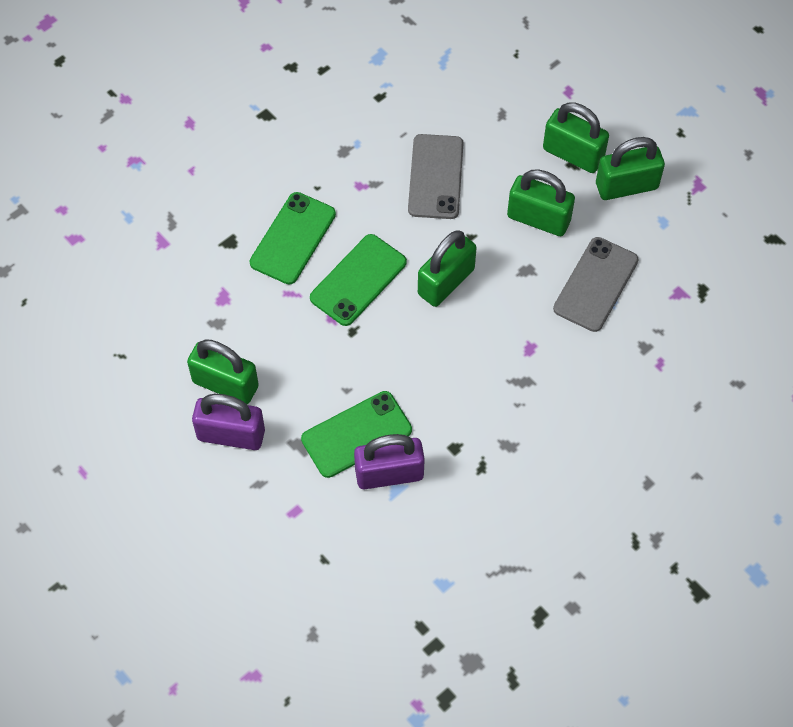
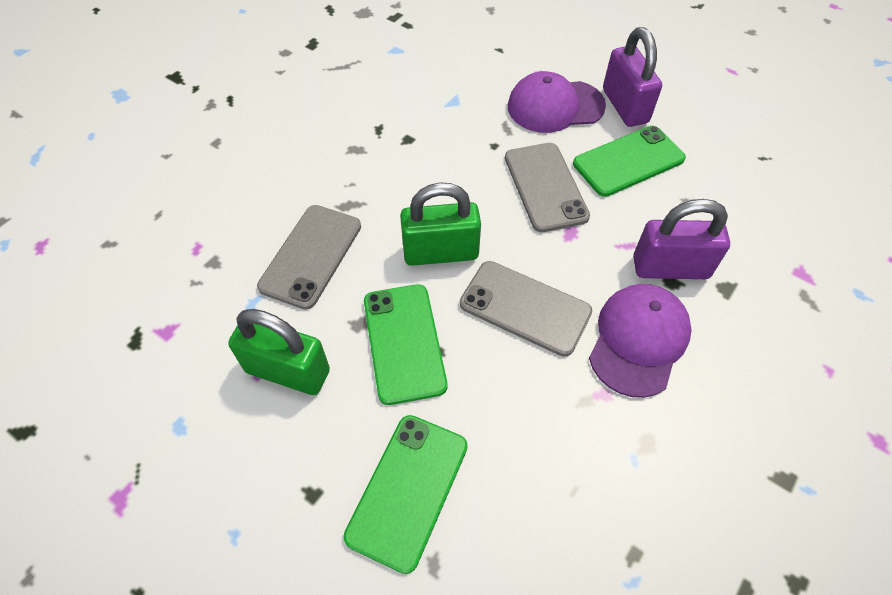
green padlock: 5 -> 2
grey phone: 2 -> 3
purple cap: 0 -> 2

